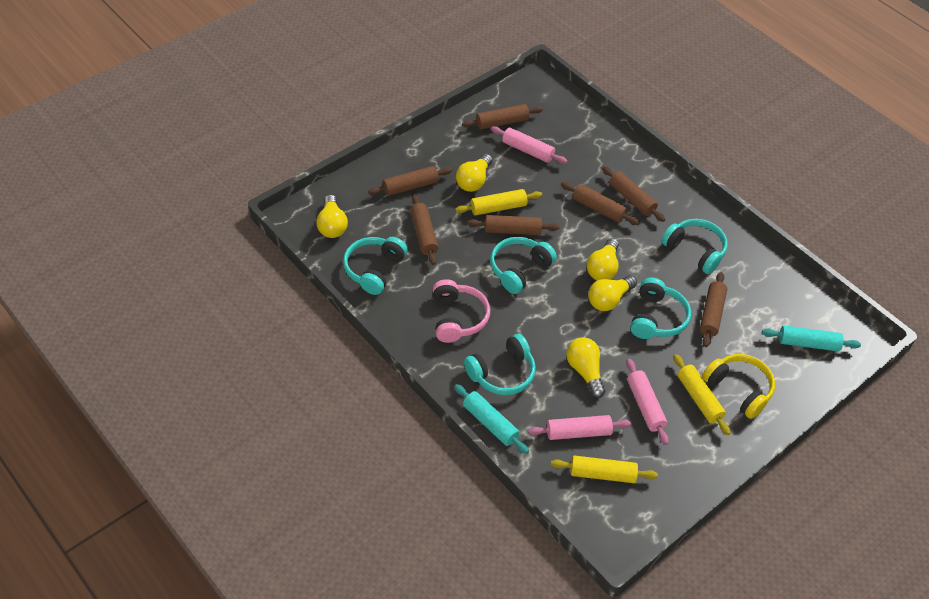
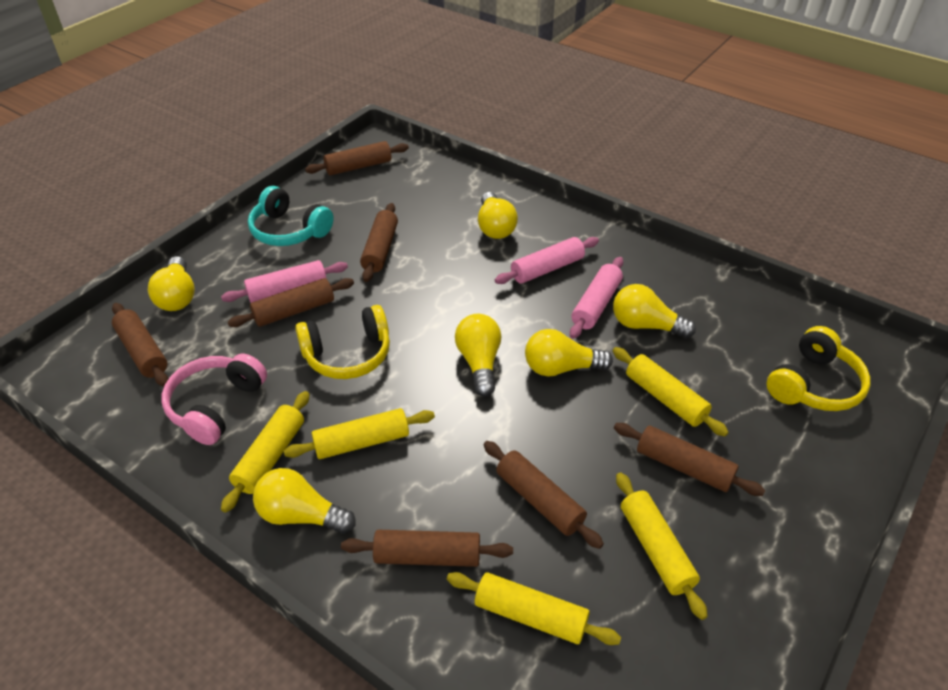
turquoise headphones: 5 -> 1
turquoise rolling pin: 2 -> 0
yellow headphones: 1 -> 2
yellow light bulb: 5 -> 6
yellow rolling pin: 3 -> 5

